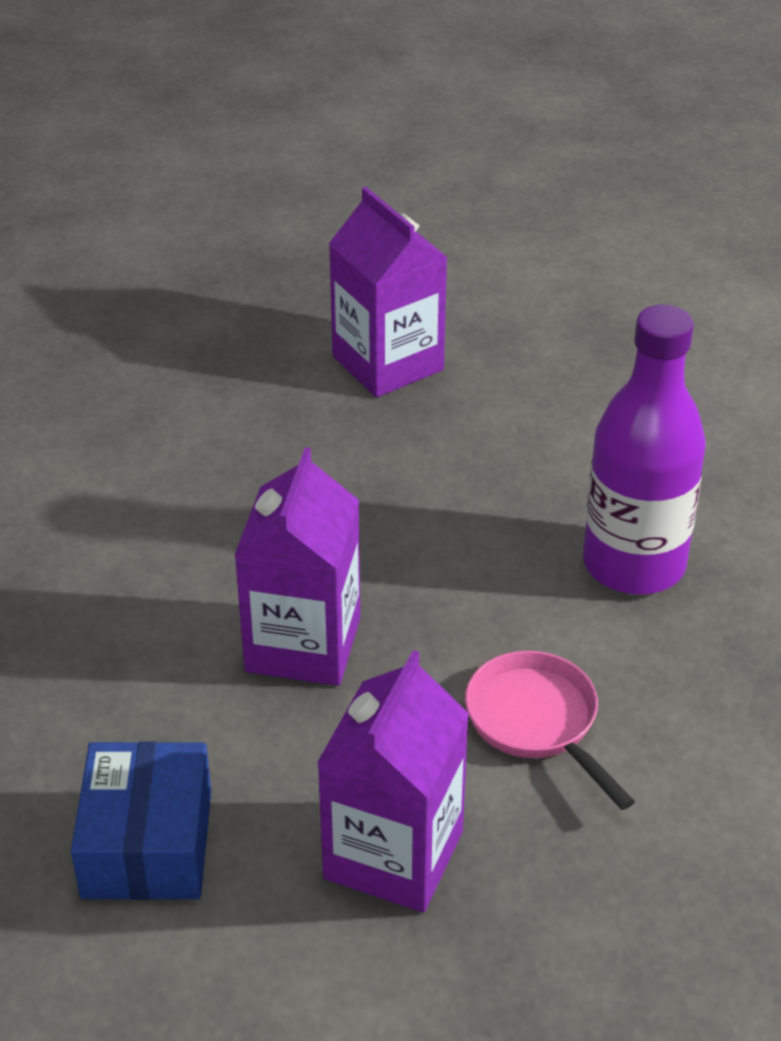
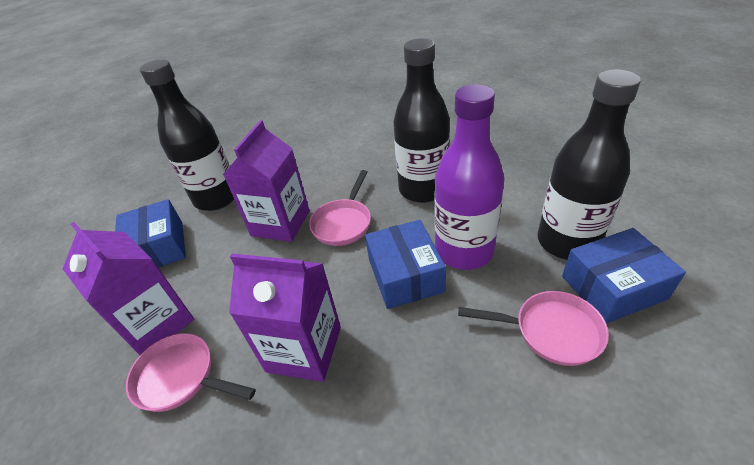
black bottle: 0 -> 3
blue box: 1 -> 3
pink pan: 1 -> 3

